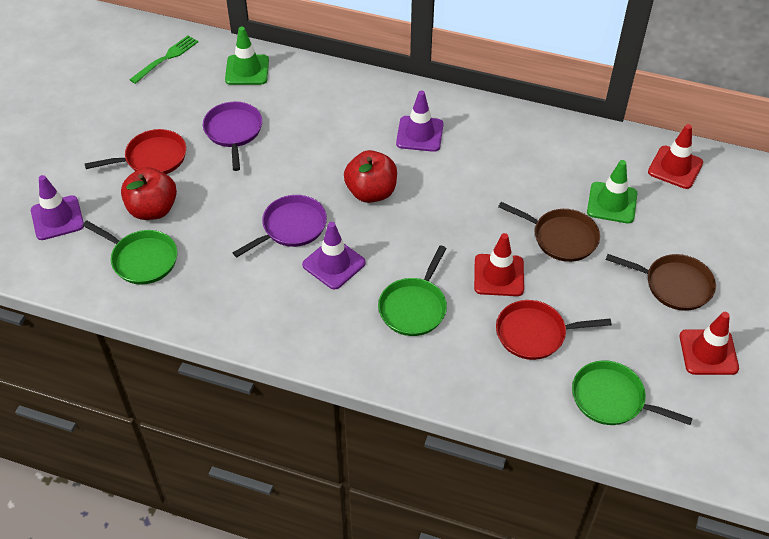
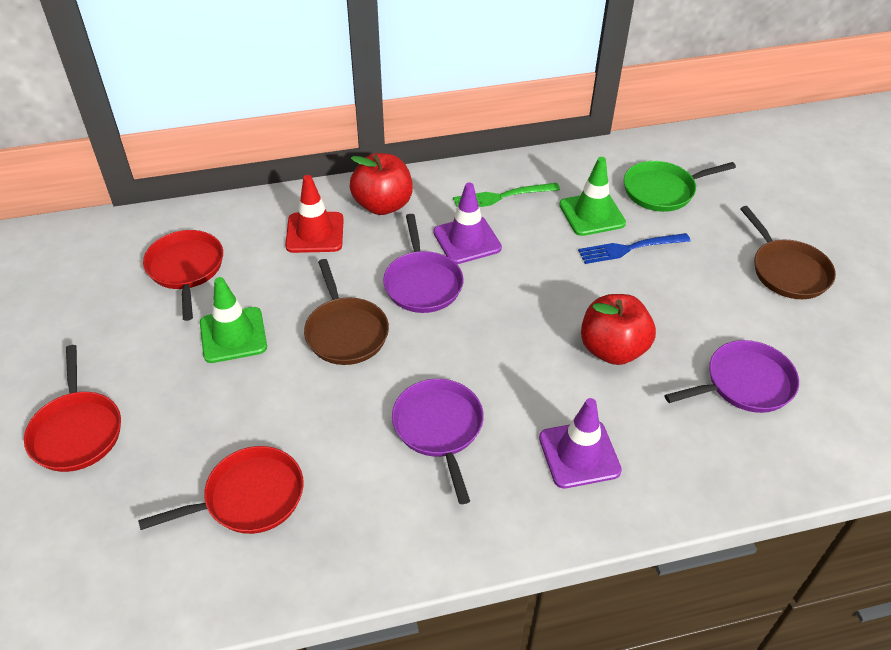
blue fork: 0 -> 1
green pan: 3 -> 1
purple pan: 2 -> 3
purple traffic cone: 3 -> 2
red pan: 2 -> 3
red traffic cone: 3 -> 1

